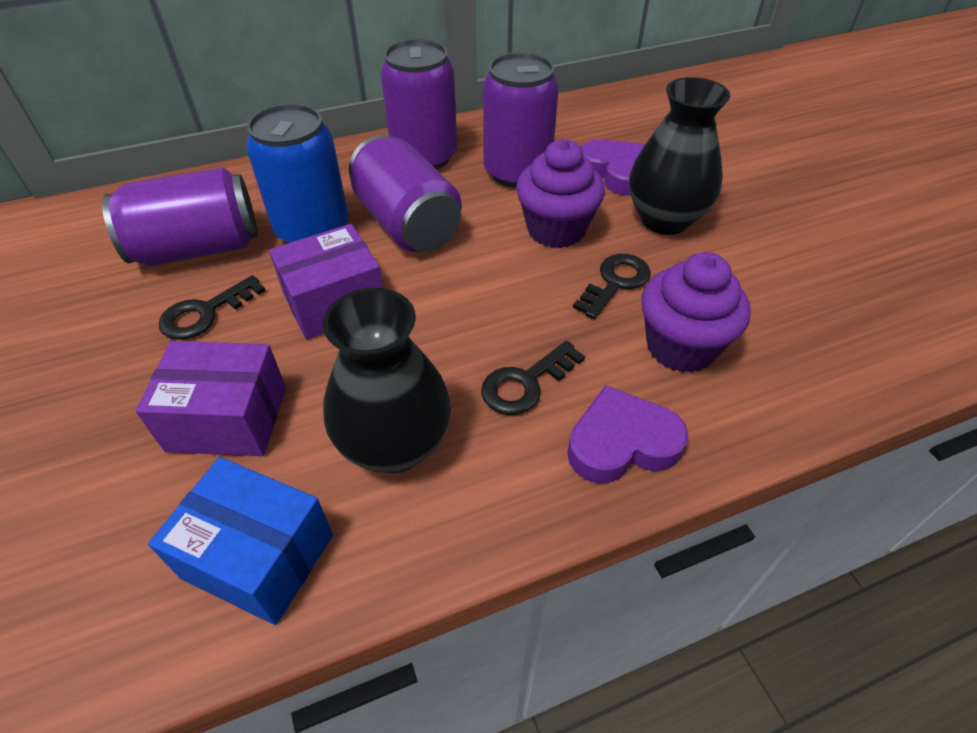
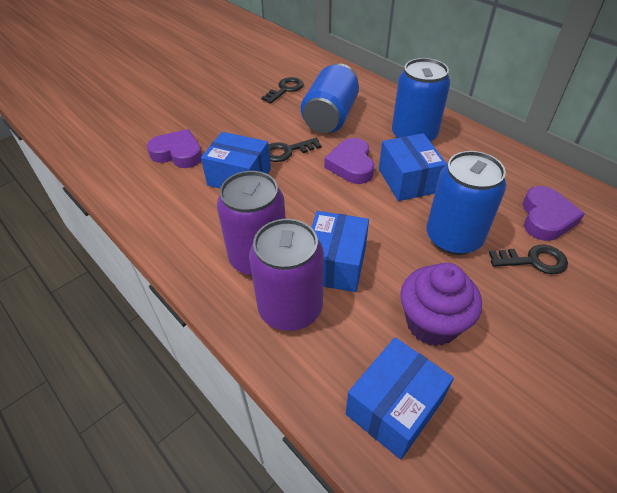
black vase: 2 -> 0
blue box: 1 -> 4
blue can: 1 -> 3
purple box: 2 -> 0
purple can: 4 -> 2
purple cupcake: 2 -> 1
purple heart: 2 -> 3

